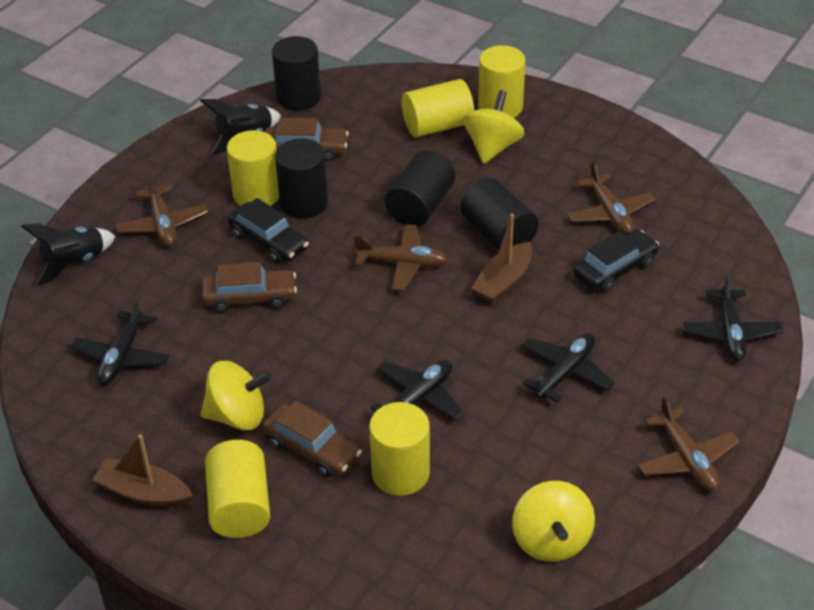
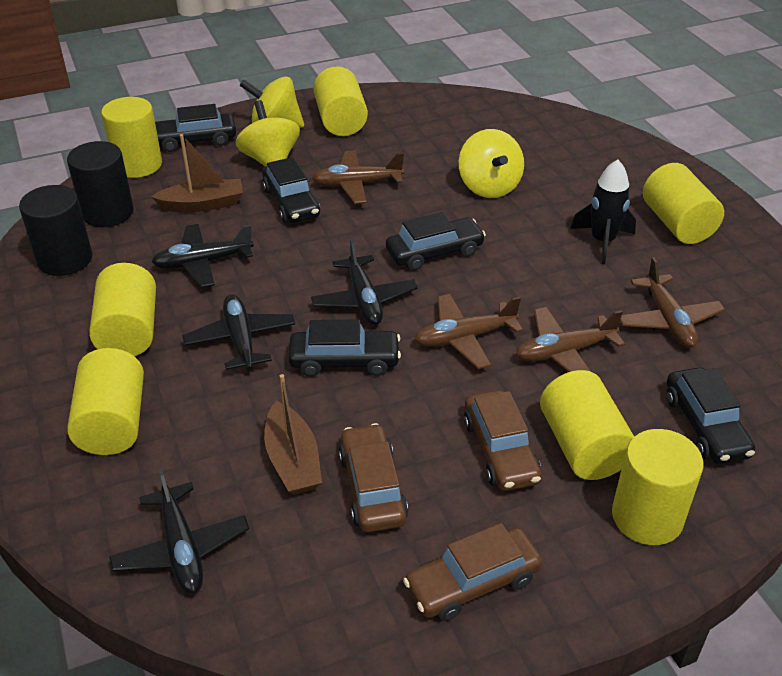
black car: 2 -> 5
black cylinder: 4 -> 2
black rocket: 2 -> 1
yellow cylinder: 5 -> 7

